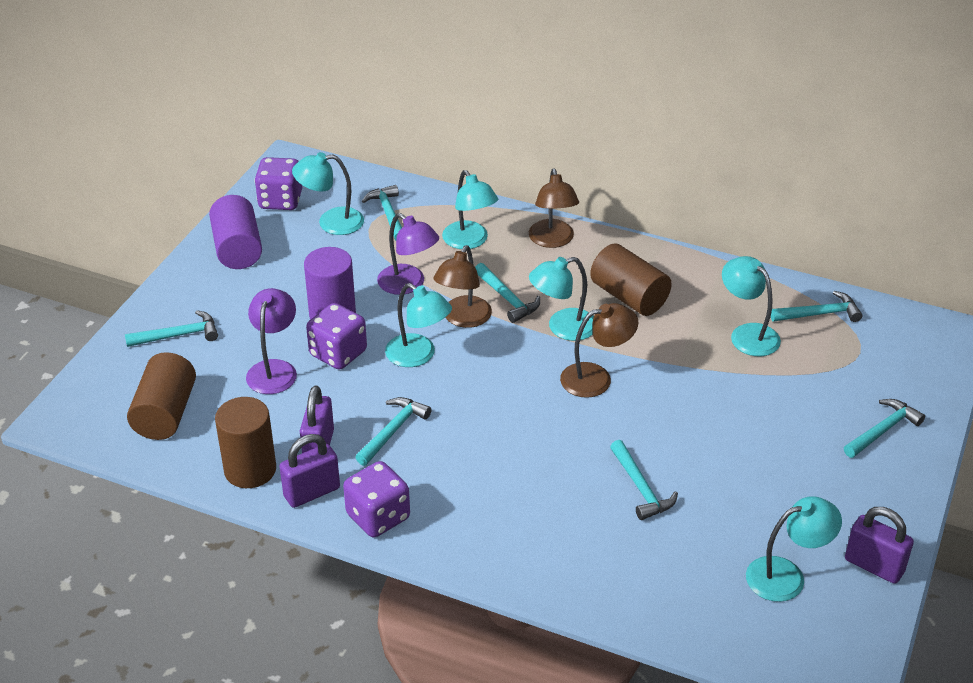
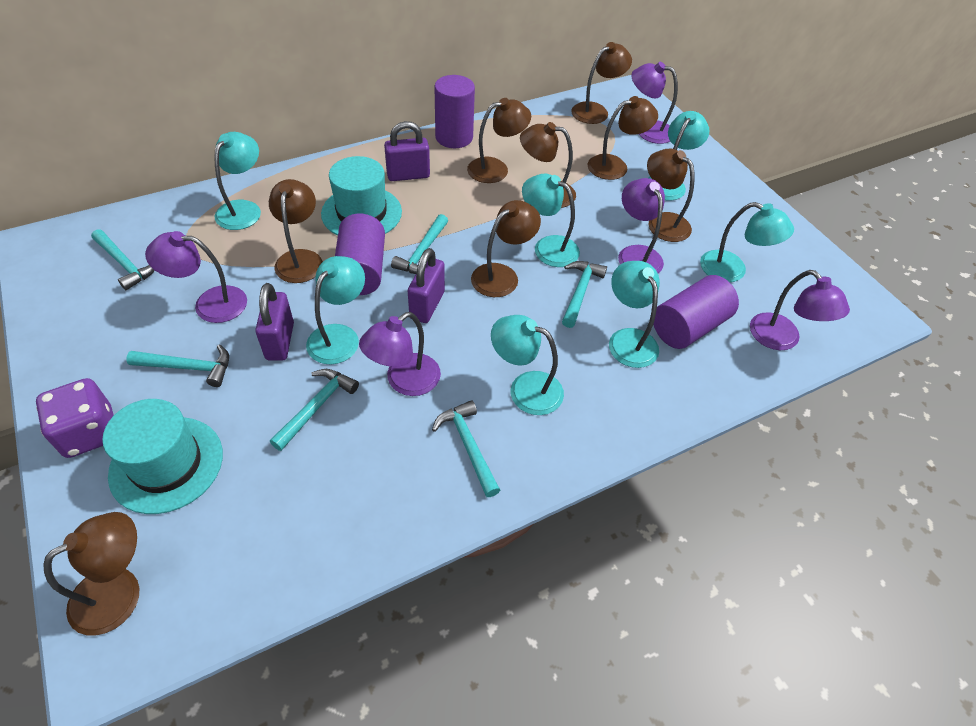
brown cylinder: 3 -> 0
brown lamp: 3 -> 8
purple cylinder: 2 -> 3
purple dice: 3 -> 1
purple lamp: 2 -> 5
turquoise hammer: 7 -> 6
turquoise hat: 0 -> 2
turquoise lamp: 6 -> 7

